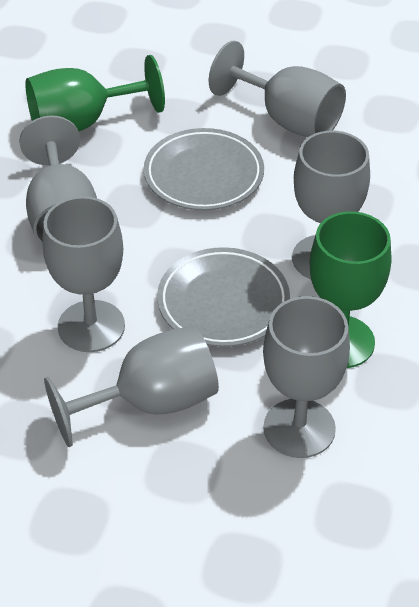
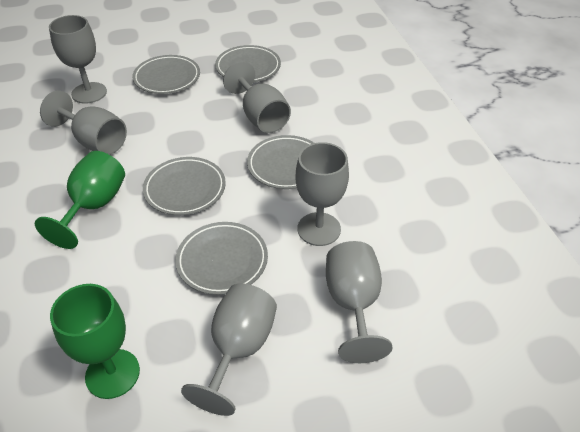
grey plate: 2 -> 5

